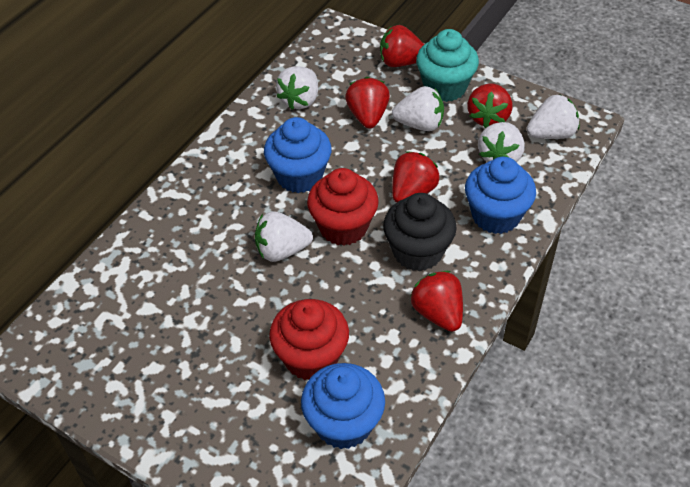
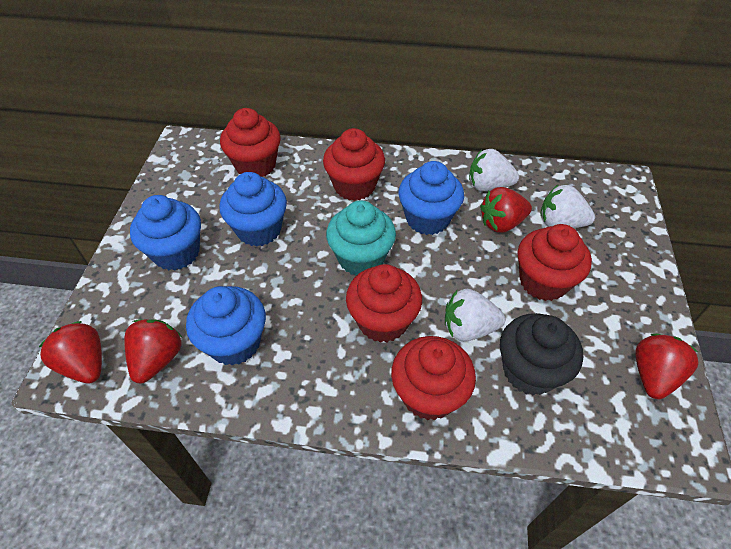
blue cupcake: 3 -> 4
red cupcake: 2 -> 5
red strawberry: 5 -> 4
white strawberry: 5 -> 3

